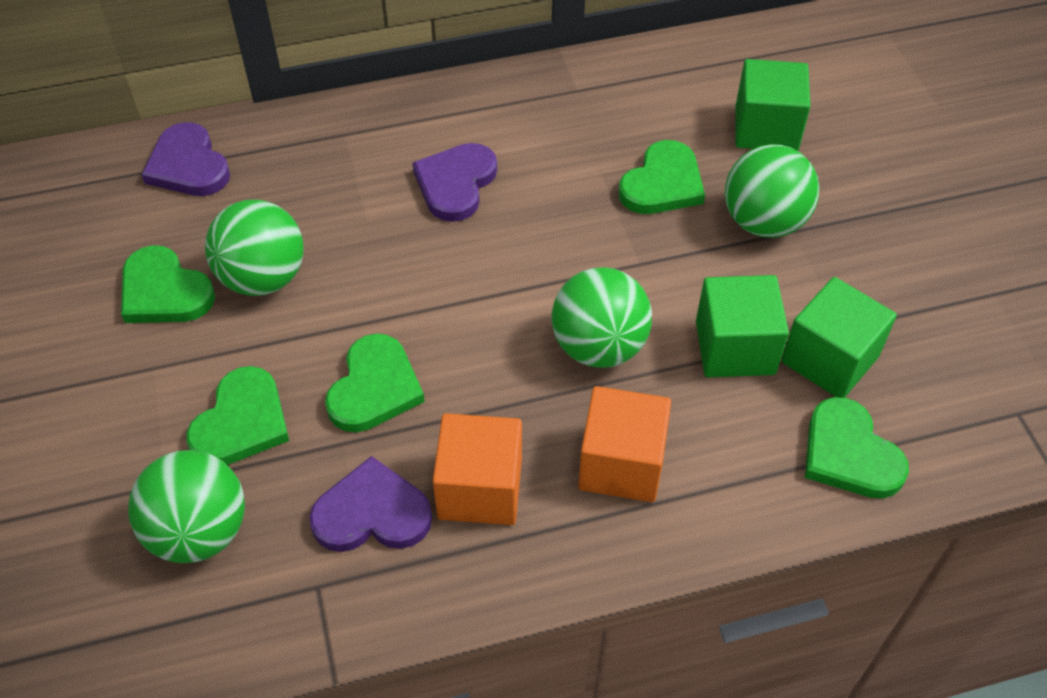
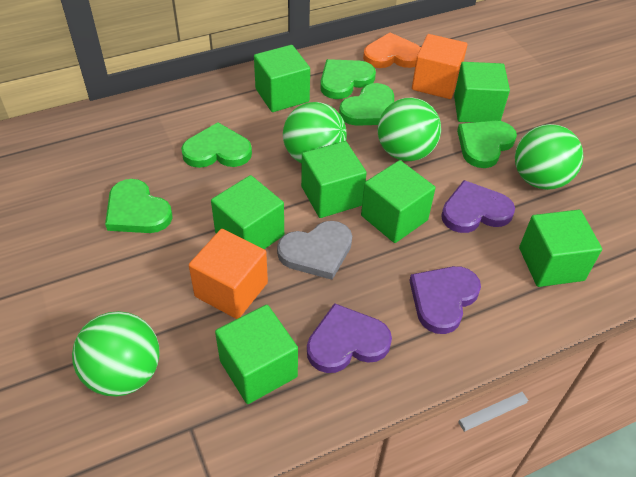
green cube: 3 -> 7
grey heart: 0 -> 1
orange heart: 0 -> 1

